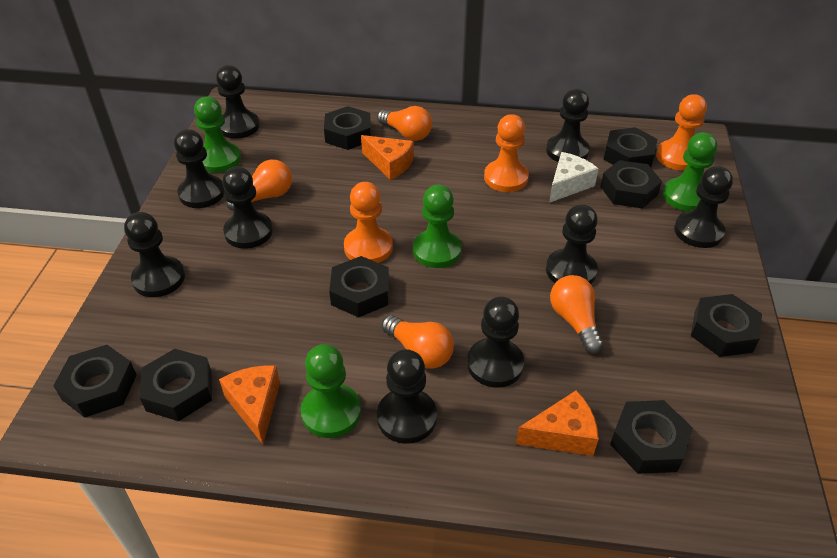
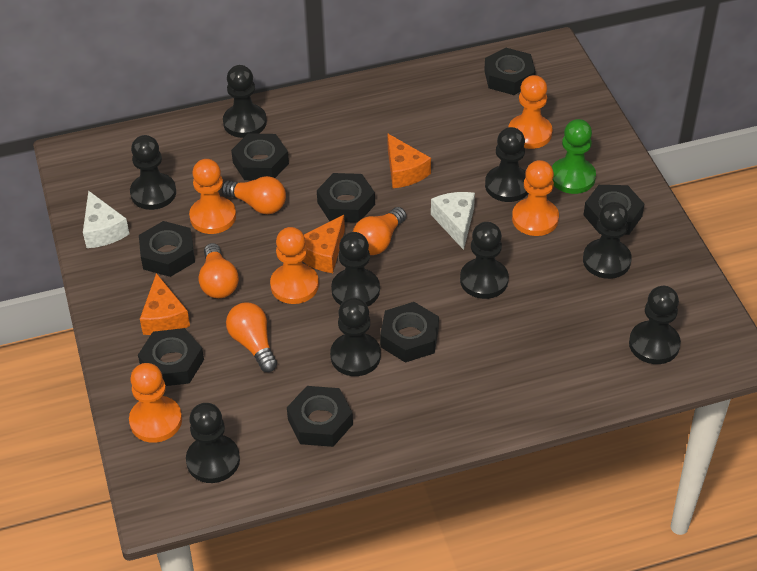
green pawn: 4 -> 1
orange pawn: 3 -> 5
white cheese: 1 -> 2

